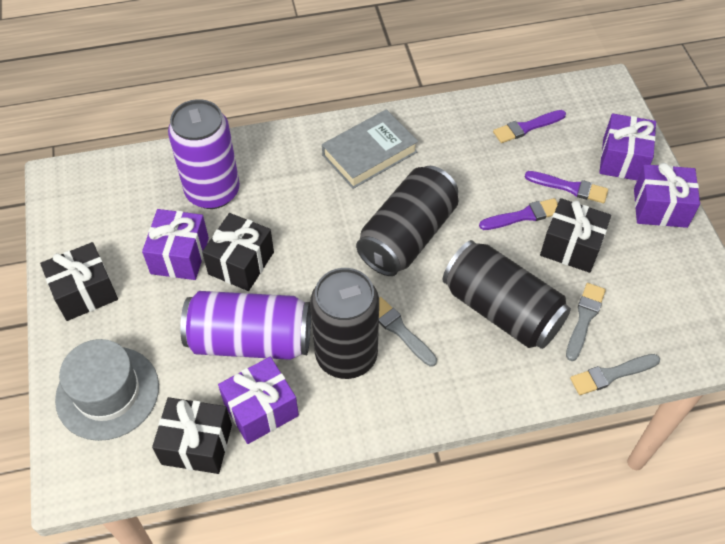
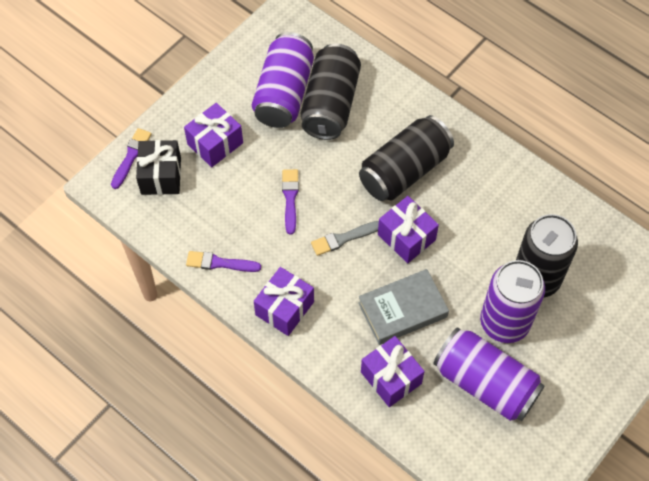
black gift: 4 -> 1
grey brush: 3 -> 1
grey hat: 1 -> 0
purple can: 2 -> 3

